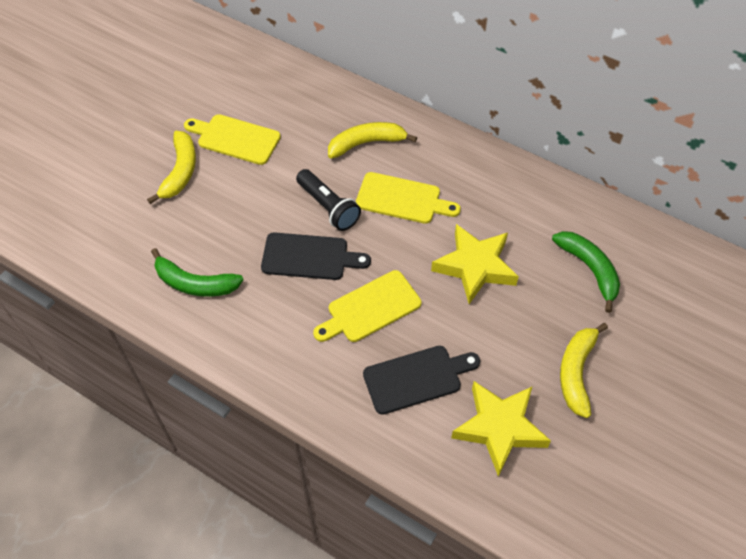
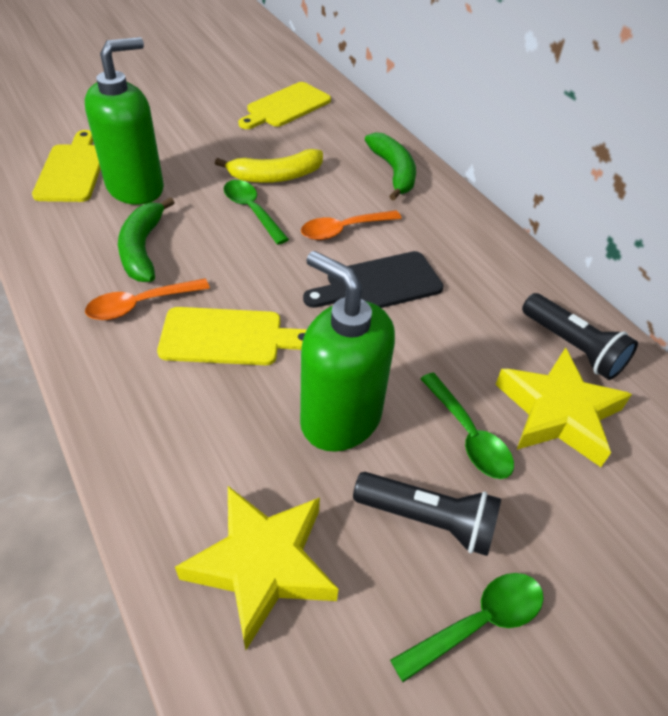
black cutting board: 2 -> 1
black flashlight: 1 -> 2
green soap dispenser: 0 -> 2
green spoon: 0 -> 3
orange spoon: 0 -> 2
yellow banana: 3 -> 1

